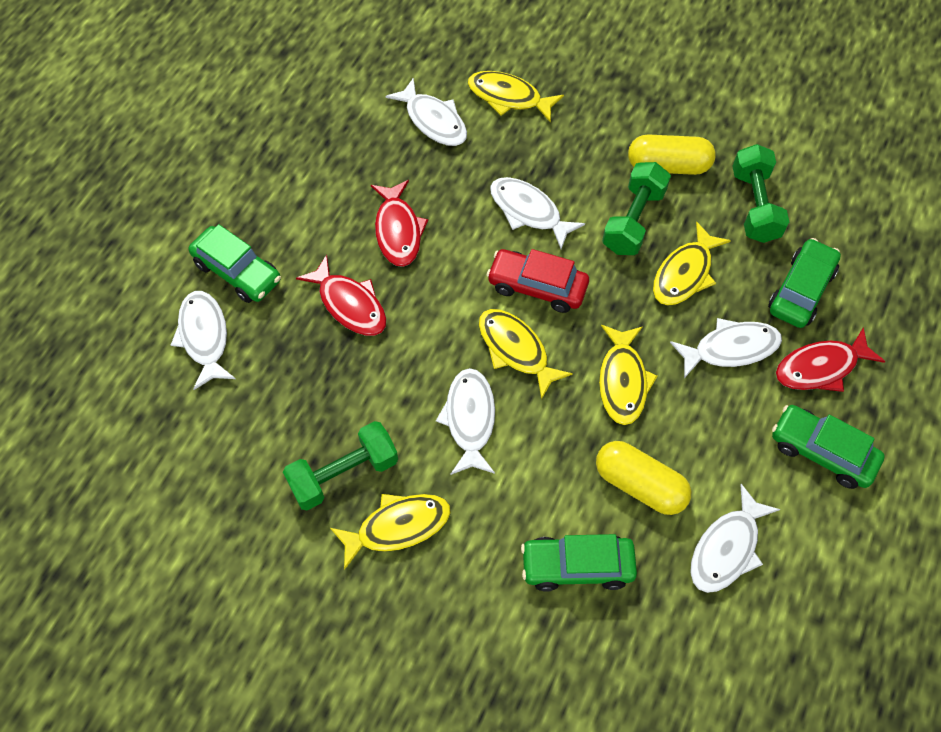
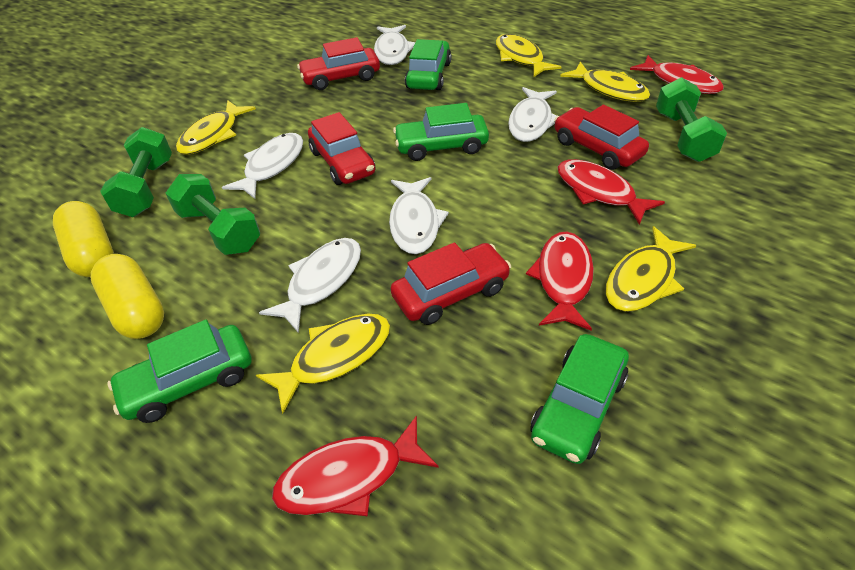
red car: 1 -> 4
red fish: 3 -> 4
white fish: 6 -> 5

